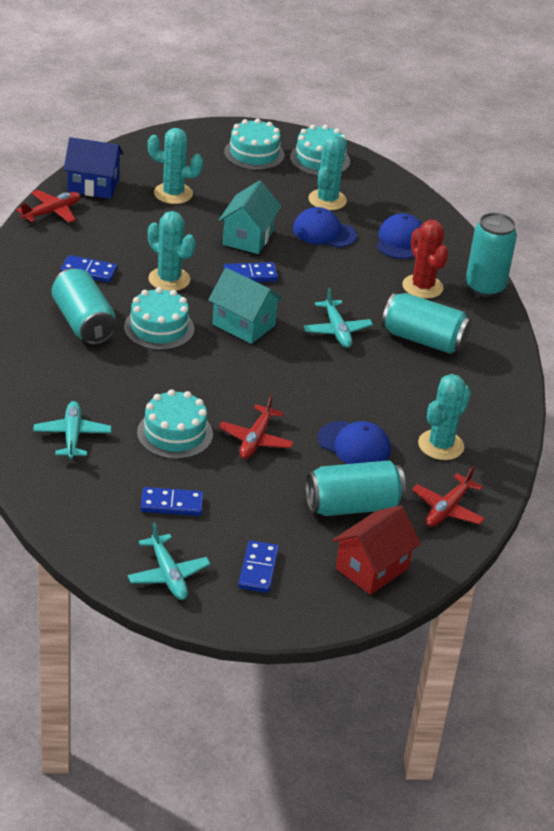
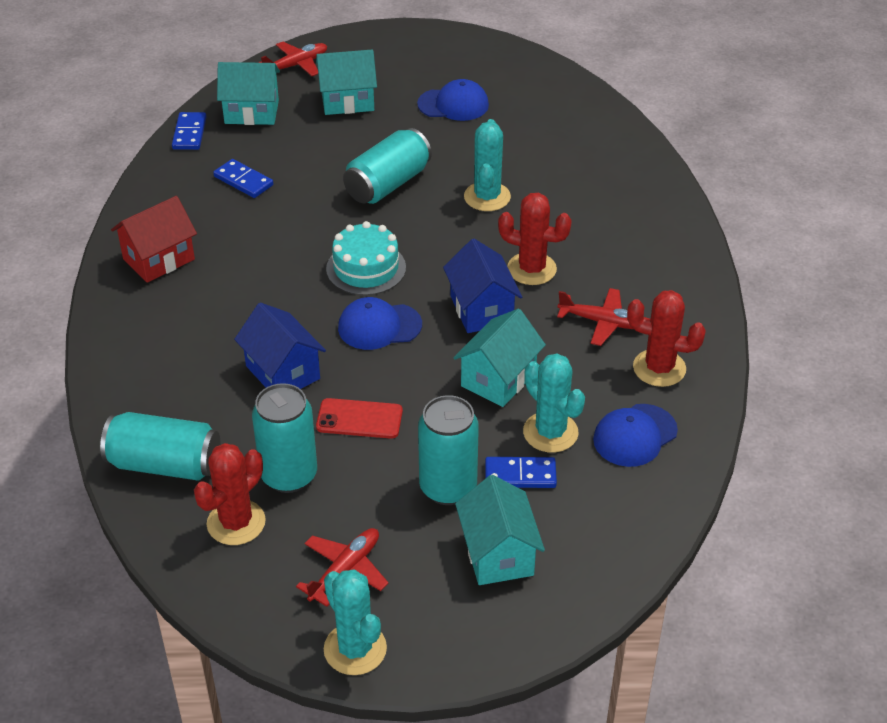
blue domino: 4 -> 3
blue house: 1 -> 2
red cactus: 1 -> 3
red phone: 0 -> 1
turquoise cactus: 4 -> 3
turquoise cake: 4 -> 1
turquoise house: 2 -> 4
turquoise plane: 3 -> 0

